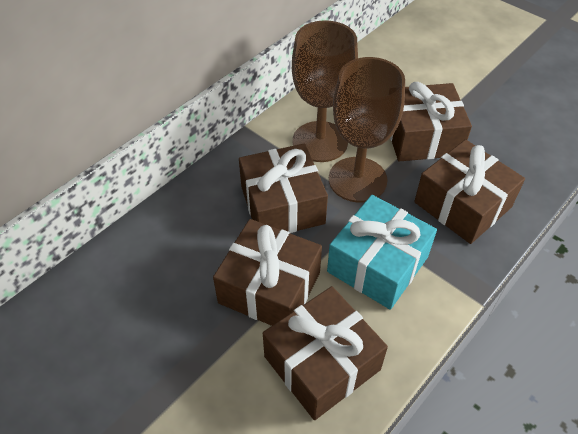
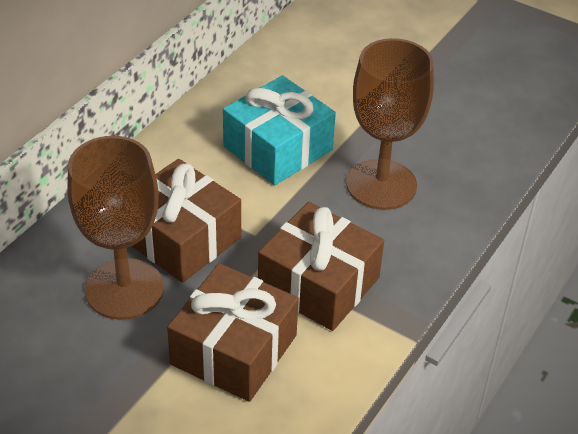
brown gift: 5 -> 3

